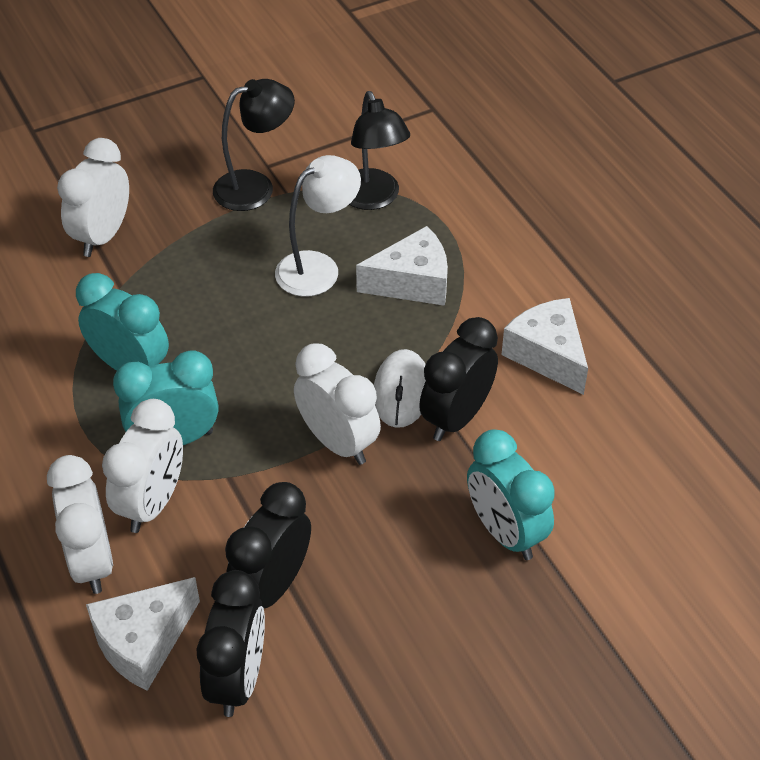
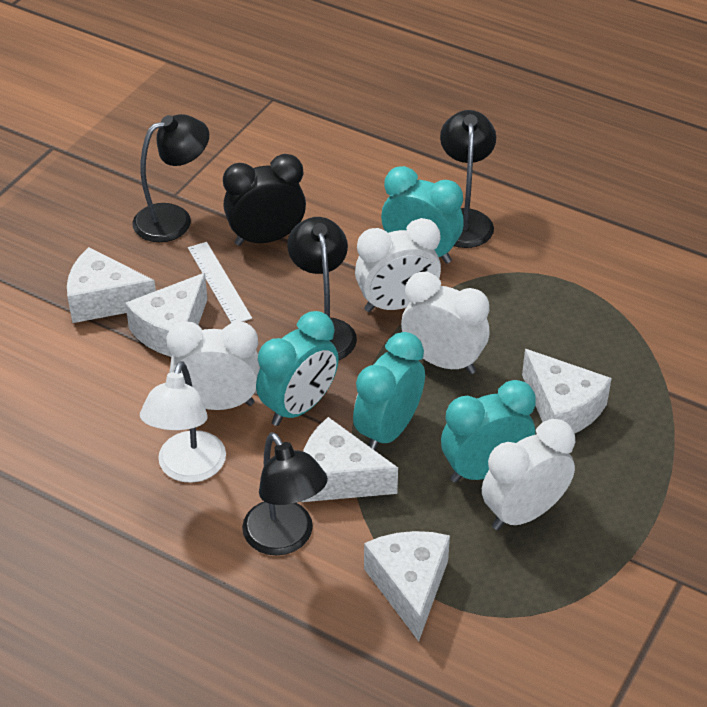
black clock: 3 -> 1
black lamp: 2 -> 4
turquoise clock: 3 -> 4
white cheese: 3 -> 5
white mouse: 1 -> 0
white ruler: 0 -> 1

